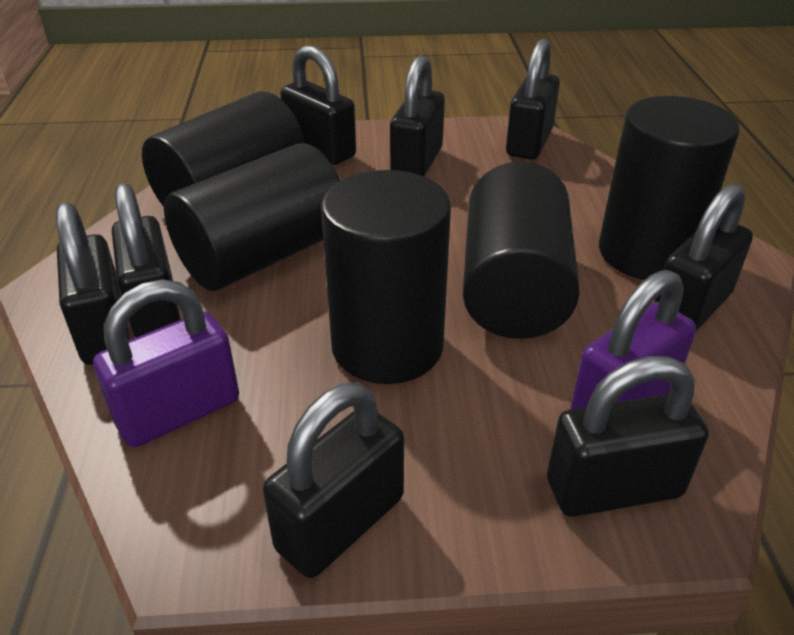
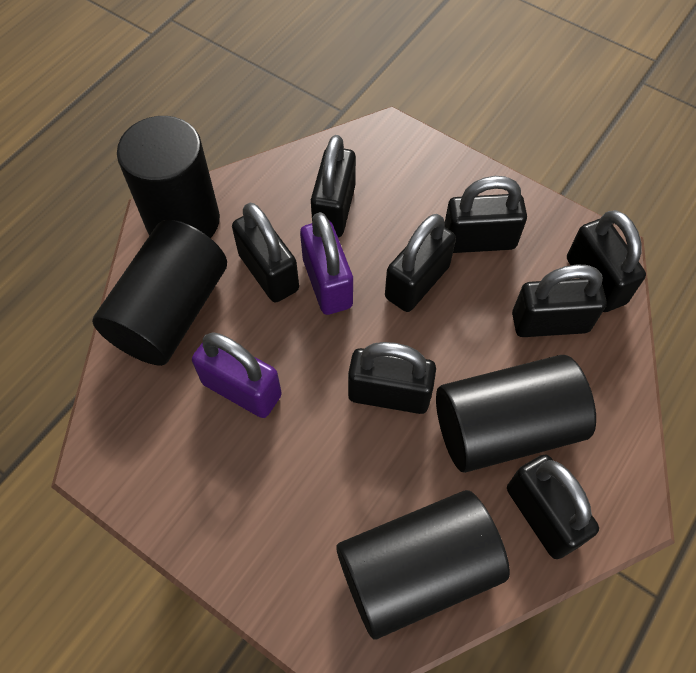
black cylinder: 5 -> 4

